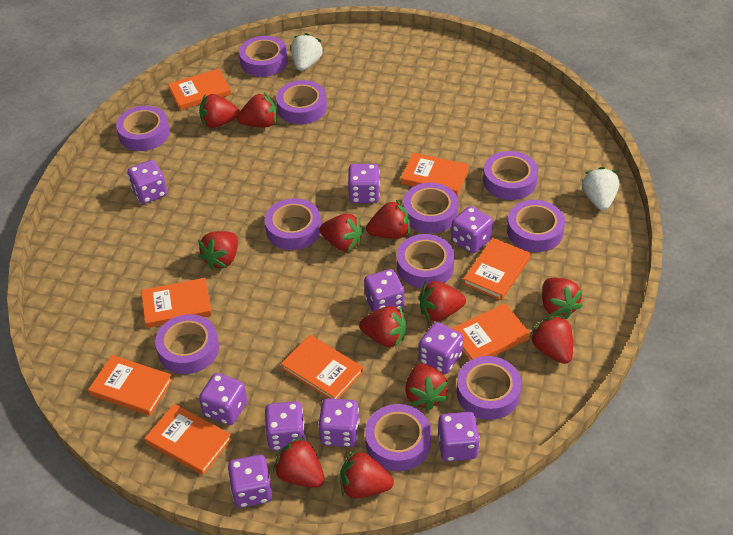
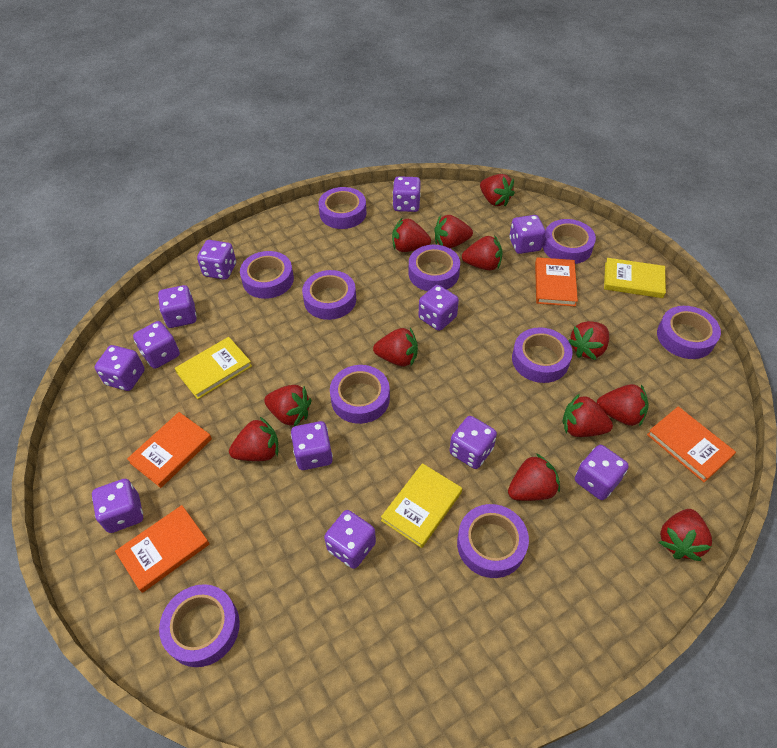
orange book: 8 -> 4
purple dice: 10 -> 12
purple tape: 11 -> 10
white strawberry: 2 -> 0
yellow book: 0 -> 3

